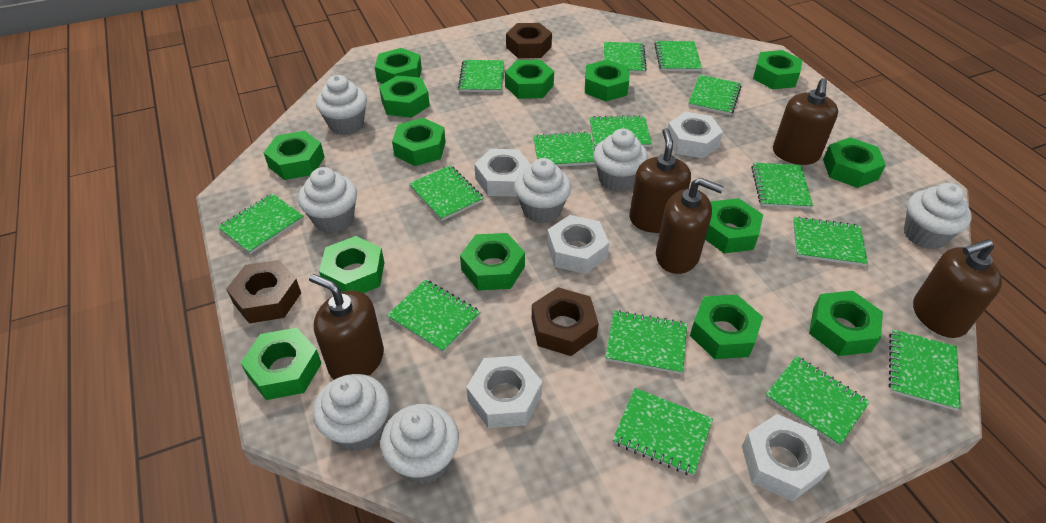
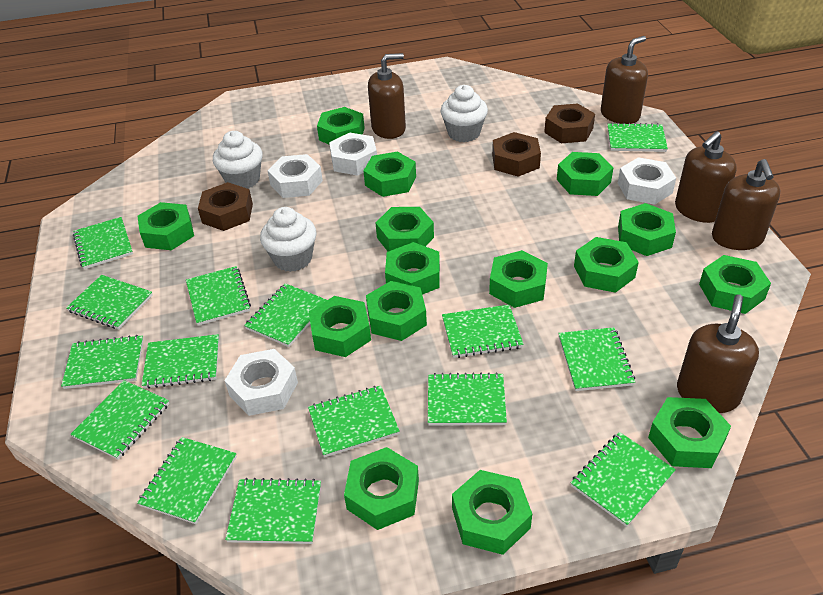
green nut: 14 -> 15
white cupcake: 7 -> 3
white nut: 5 -> 4

